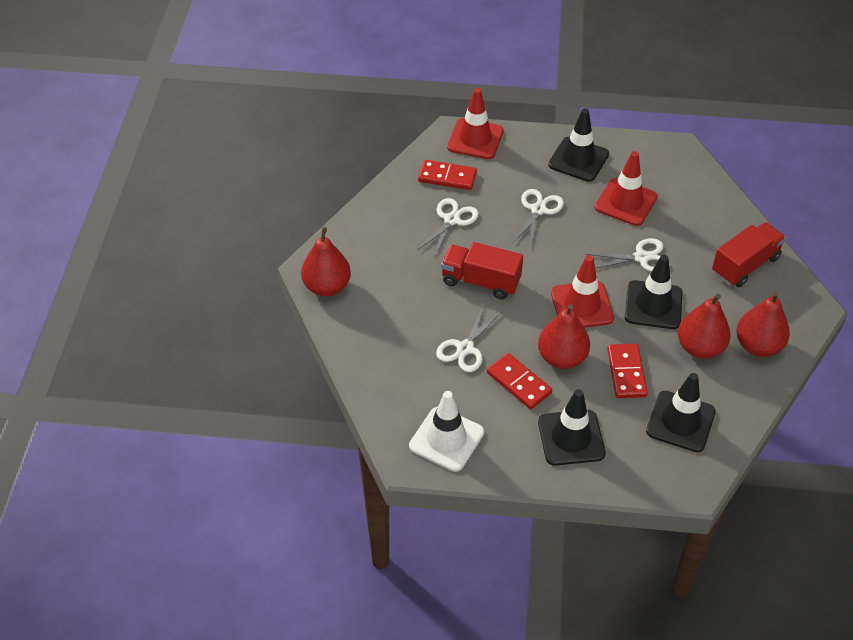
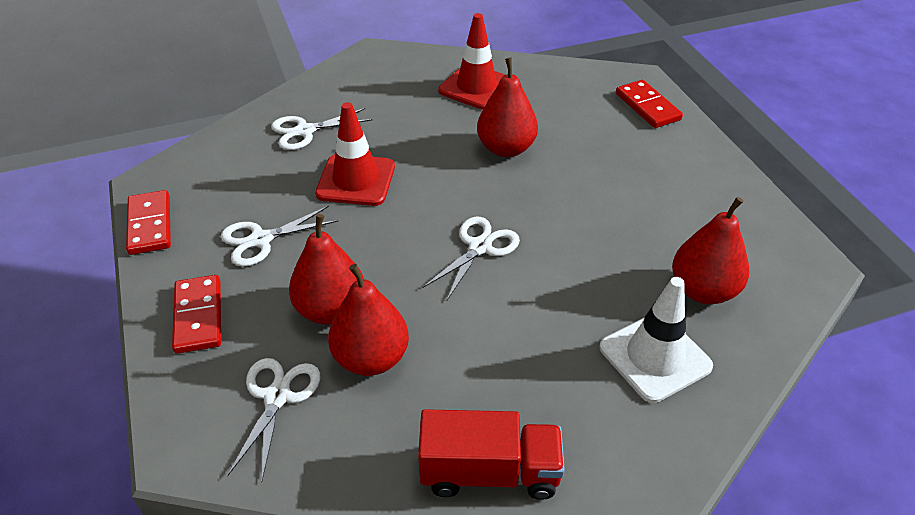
black traffic cone: 4 -> 0
red traffic cone: 3 -> 2
red truck: 2 -> 1

